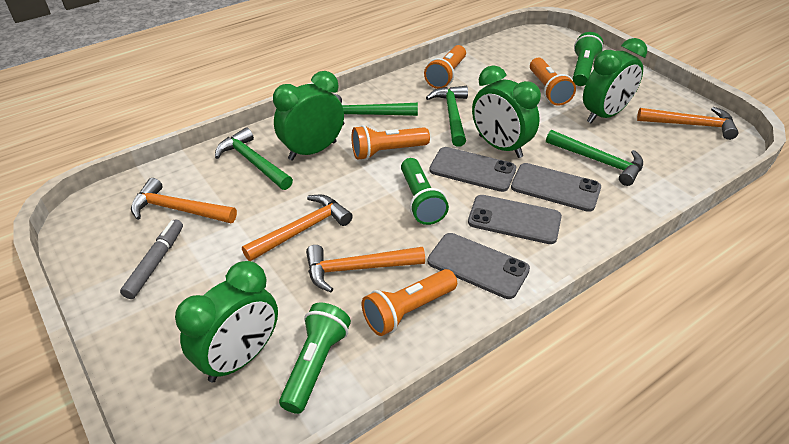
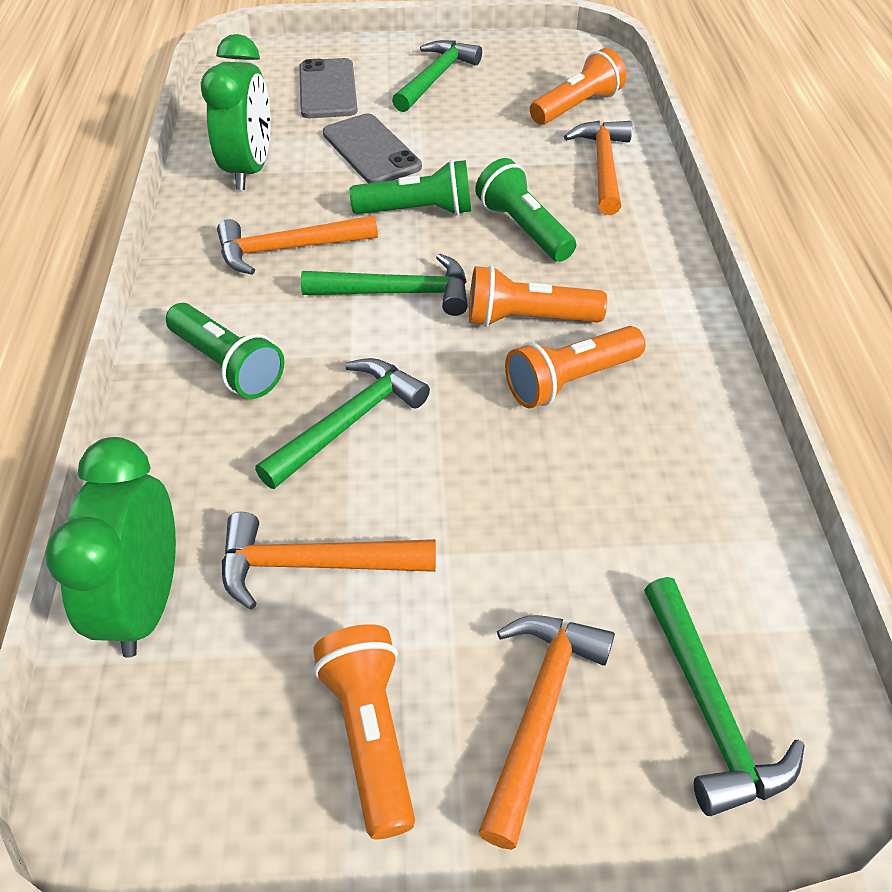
green clock: 4 -> 2
grey marker: 1 -> 0
grey phone: 4 -> 2

